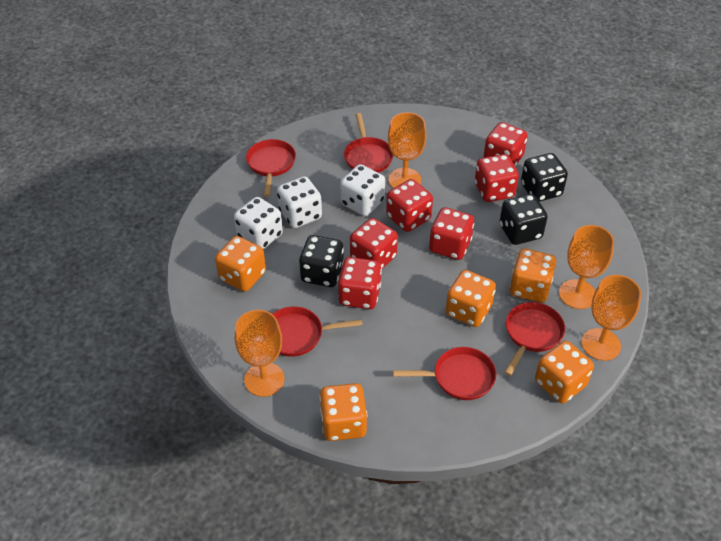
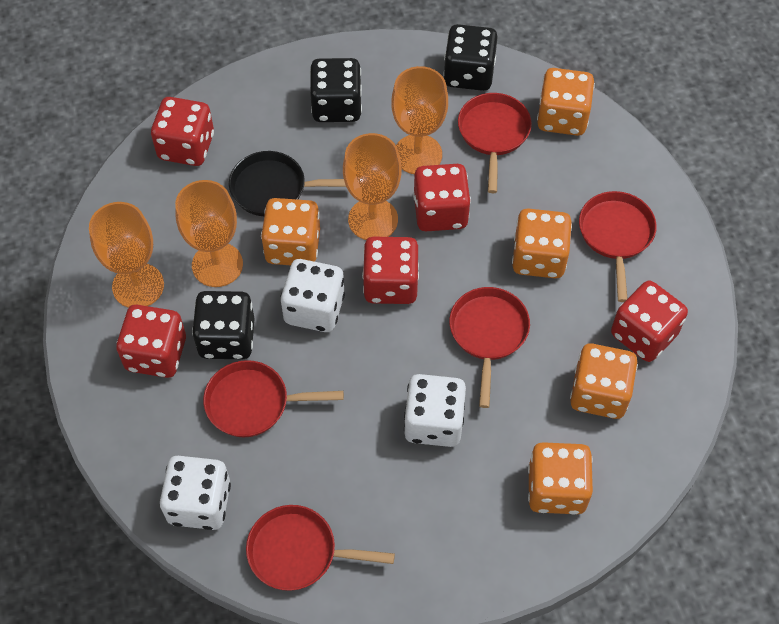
black pan: 0 -> 1
red dice: 6 -> 5

